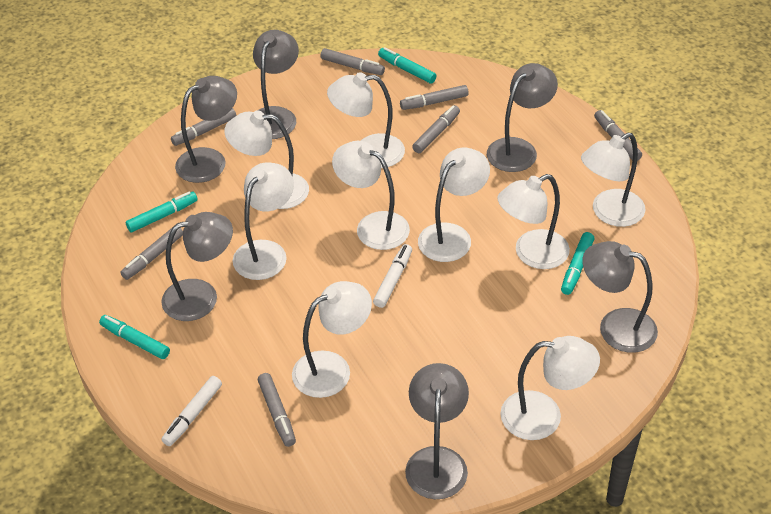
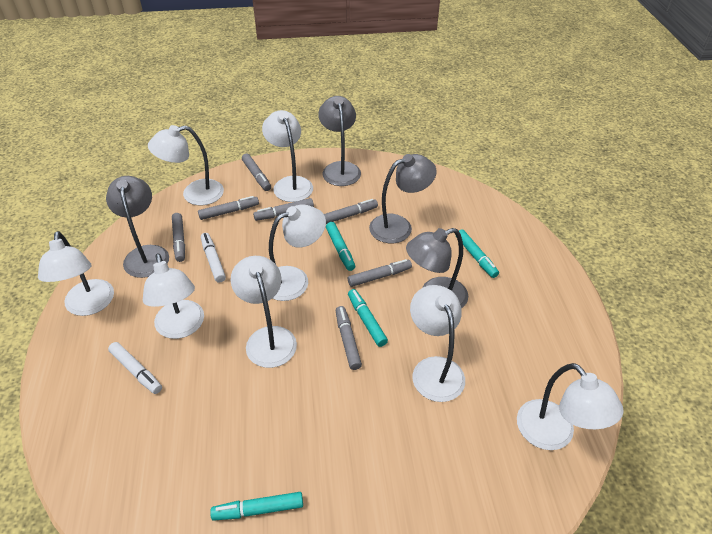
grey lamp: 6 -> 4
white lamp: 9 -> 8

